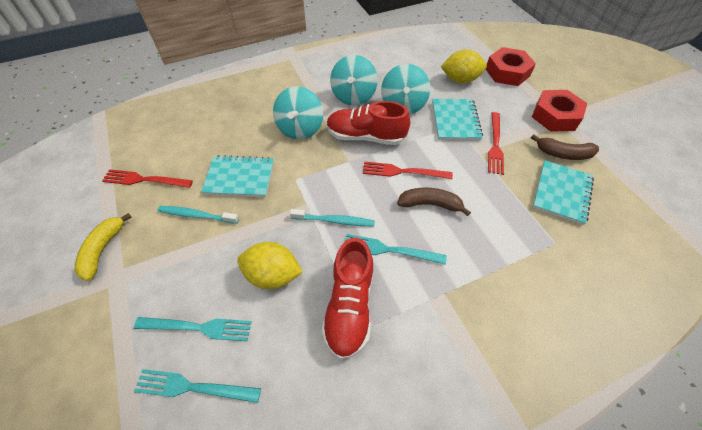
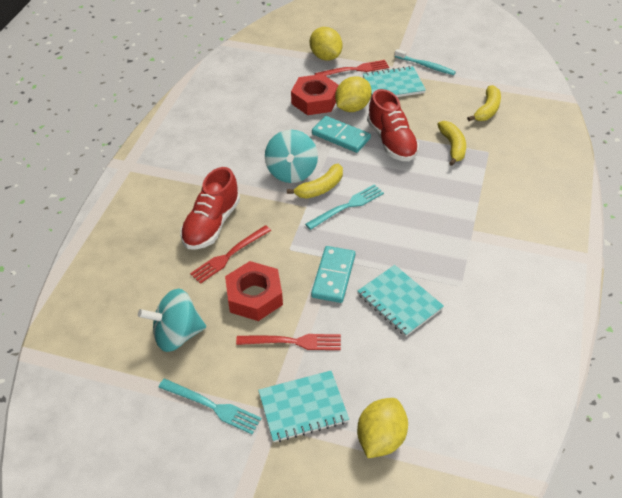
brown banana: 2 -> 0
turquoise domino: 0 -> 2
turquoise fork: 3 -> 2
turquoise spinning top: 3 -> 2
turquoise toothbrush: 2 -> 1
yellow banana: 1 -> 3
yellow lemon: 2 -> 3

